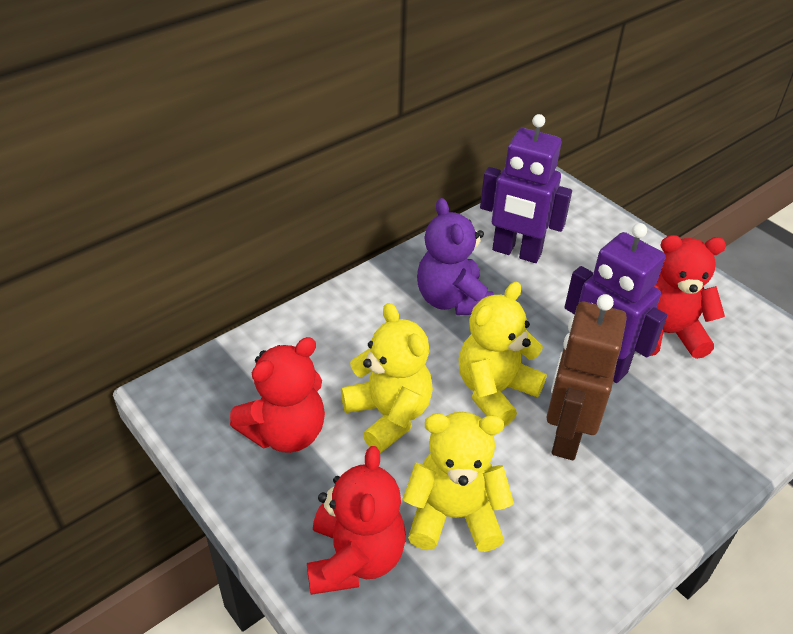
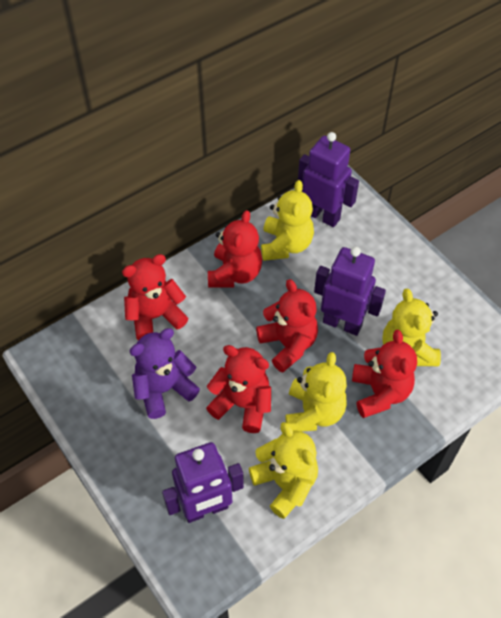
brown robot: 1 -> 0
purple robot: 2 -> 3
red teddy bear: 3 -> 5
yellow teddy bear: 3 -> 4

